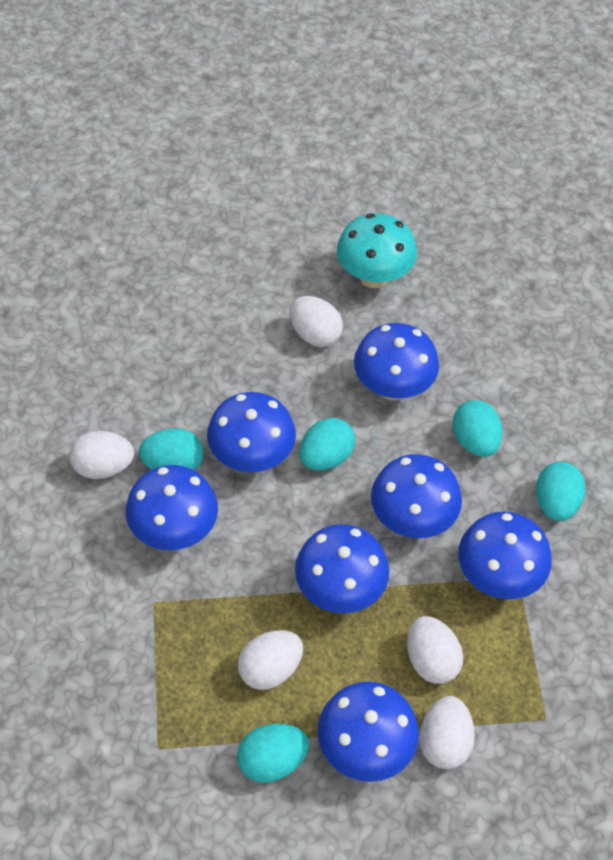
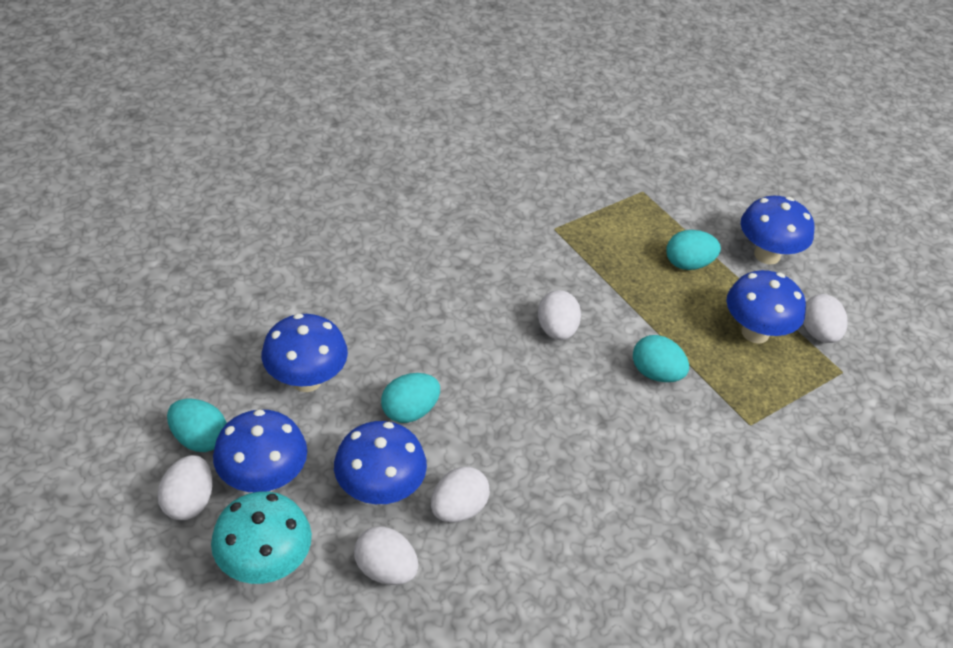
blue mushroom: 7 -> 5
turquoise egg: 5 -> 4

